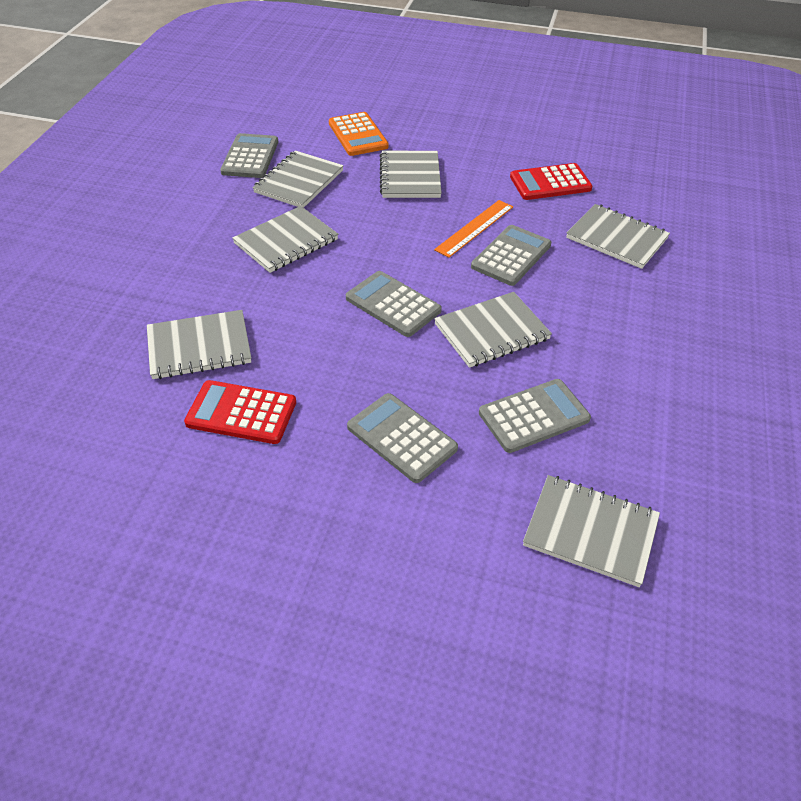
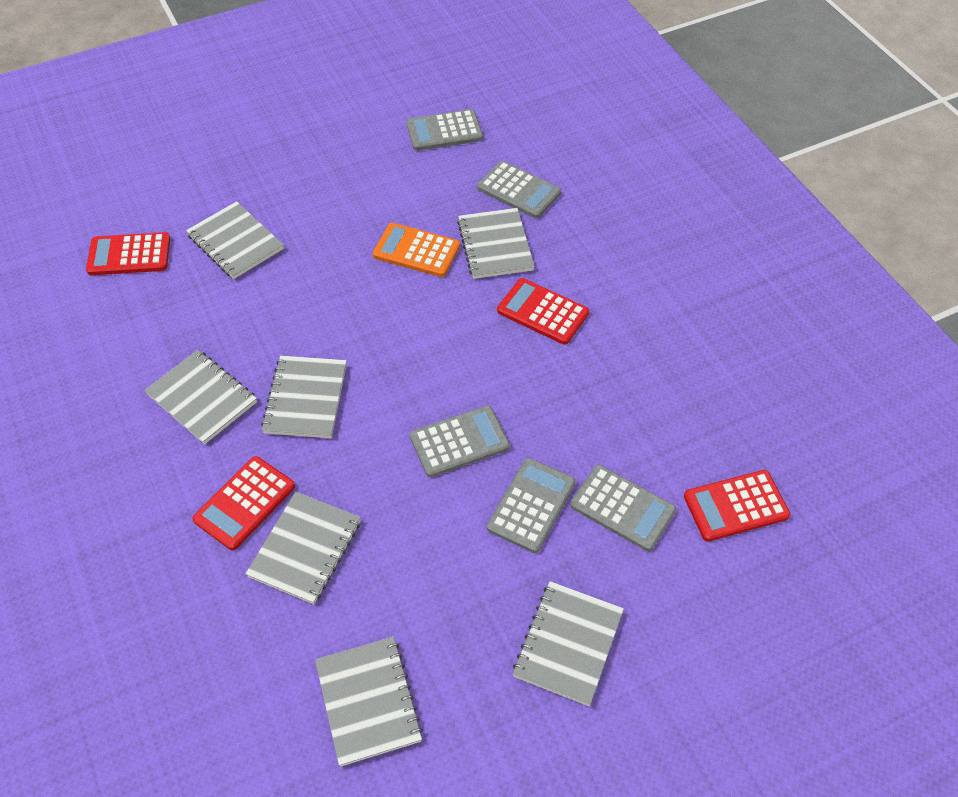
orange ruler: 1 -> 0
red calculator: 2 -> 4

